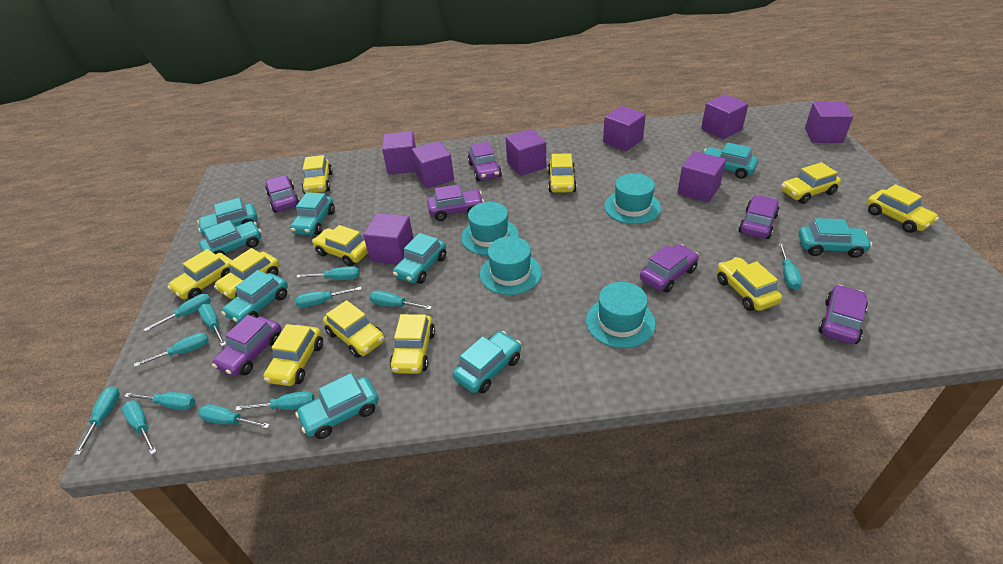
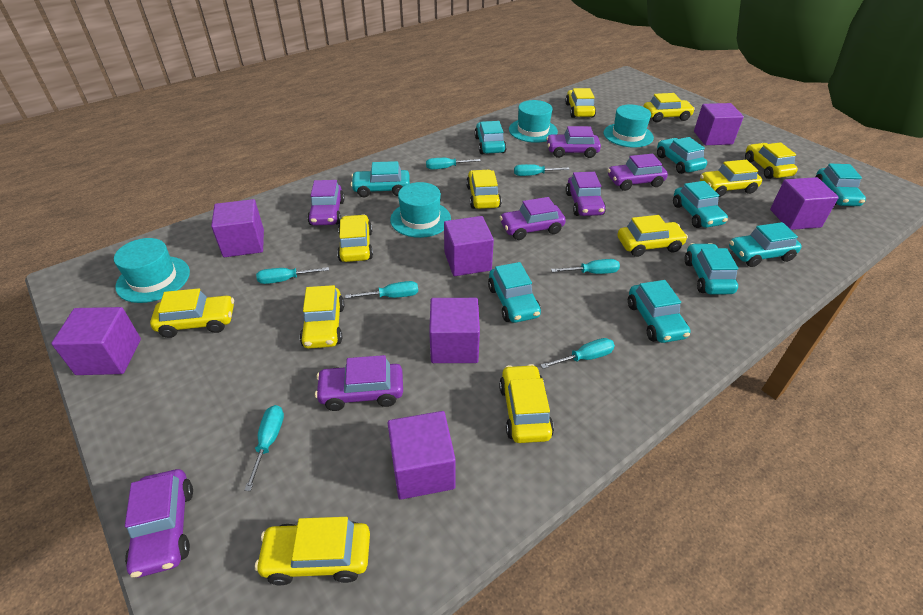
purple cube: 8 -> 7
turquoise screwdriver: 12 -> 7

